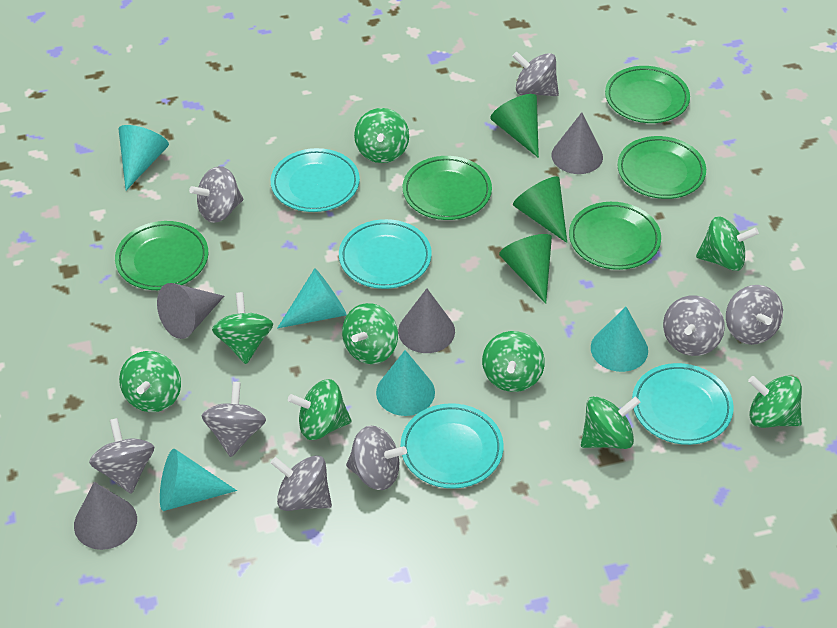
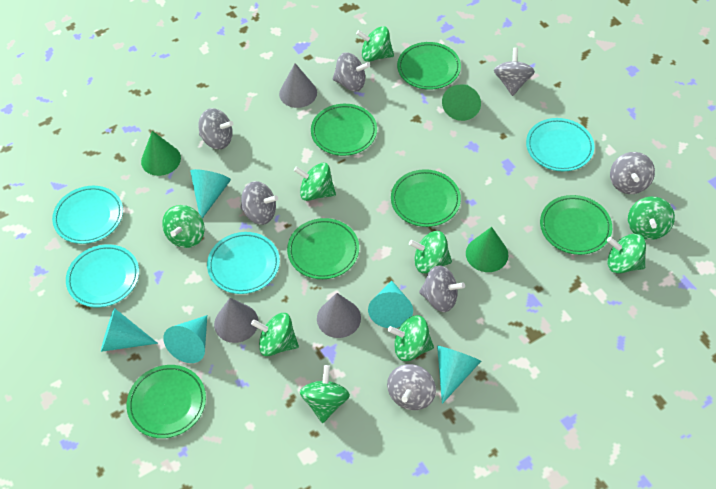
green plate: 5 -> 6
grey cone: 4 -> 3
grey spinning top: 8 -> 7

